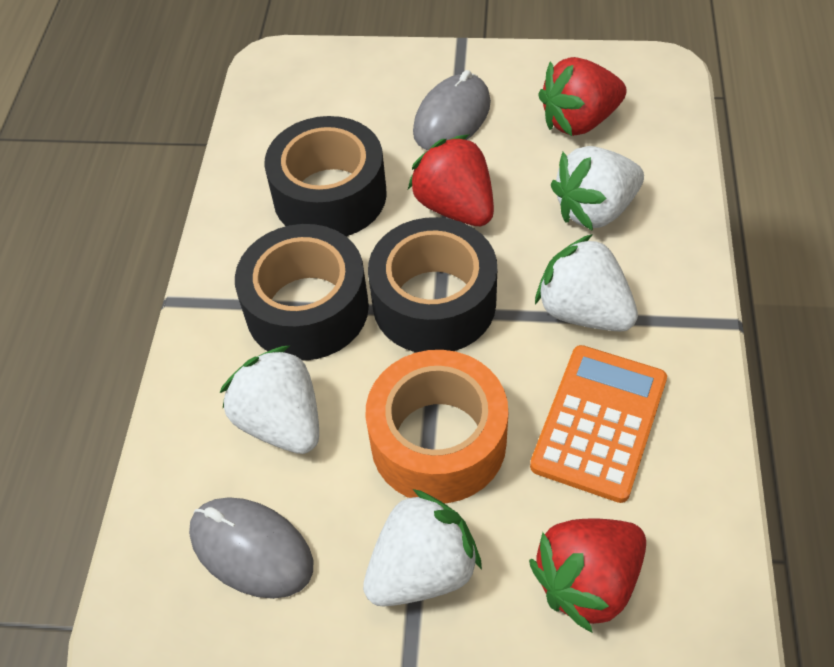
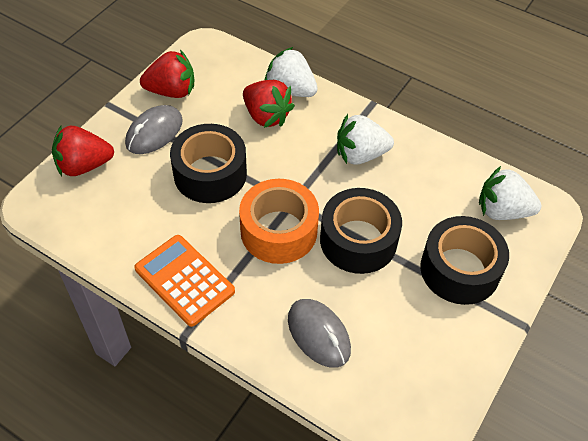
white strawberry: 4 -> 3

